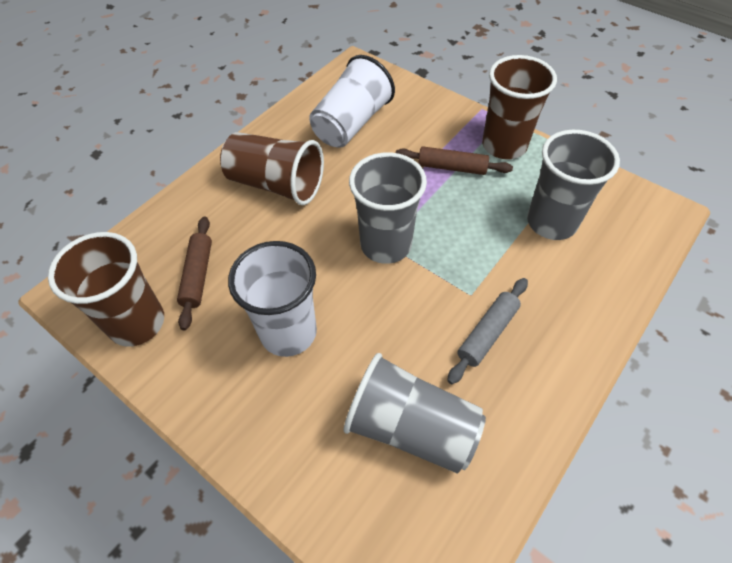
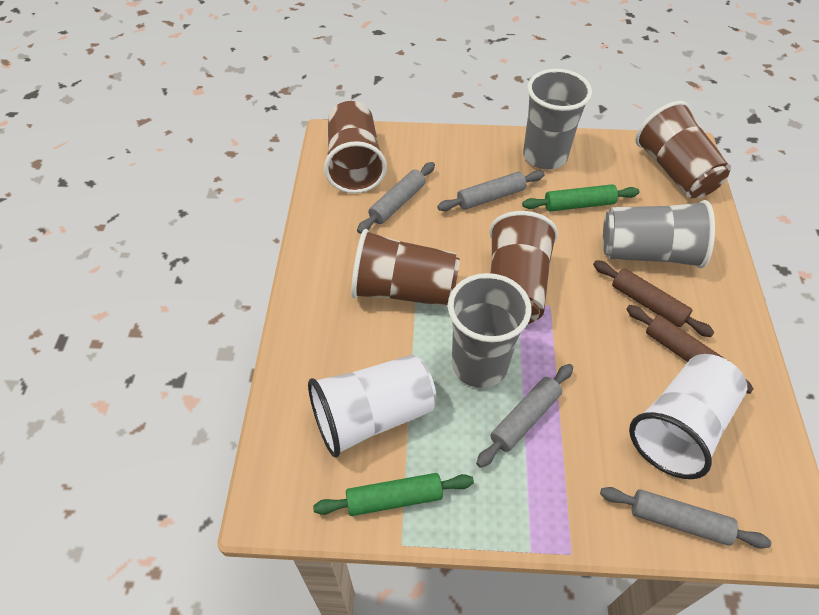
brown cup: 3 -> 4
green rolling pin: 0 -> 2
grey rolling pin: 1 -> 4

